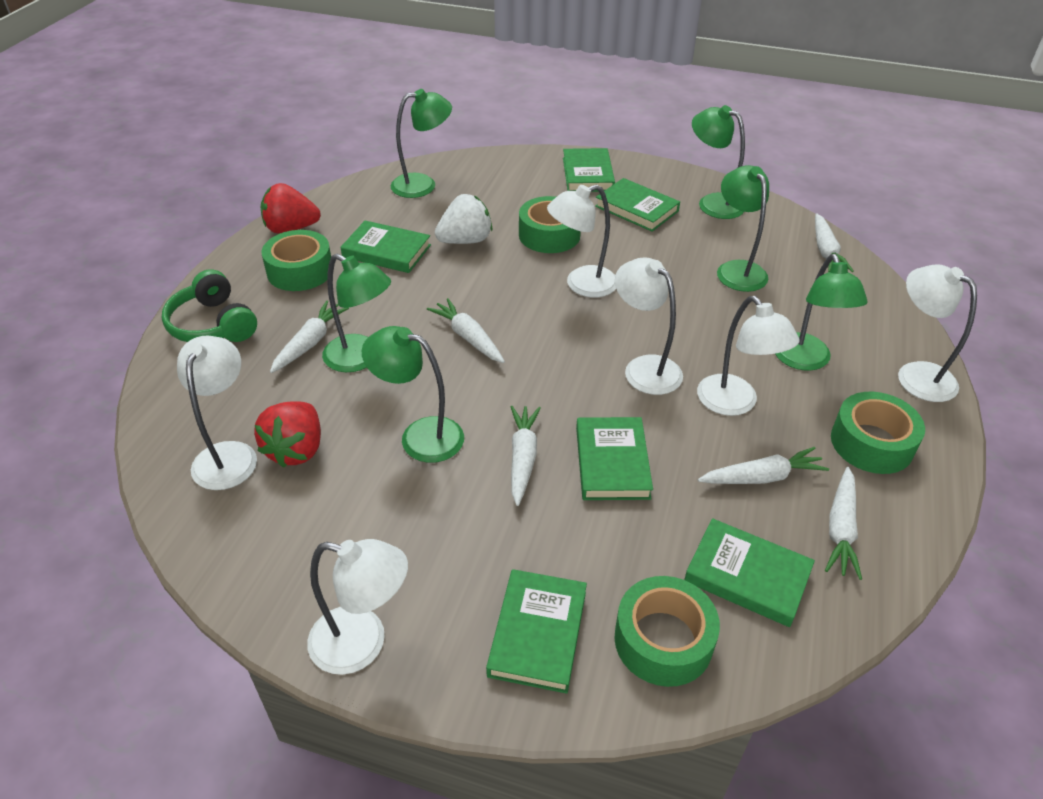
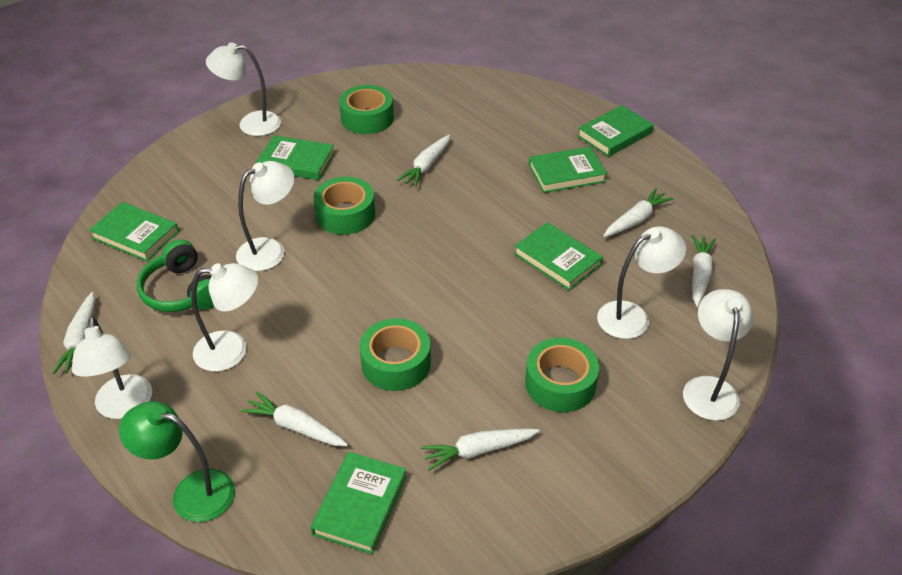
green lamp: 6 -> 1
red strawberry: 2 -> 0
white strawberry: 1 -> 0

